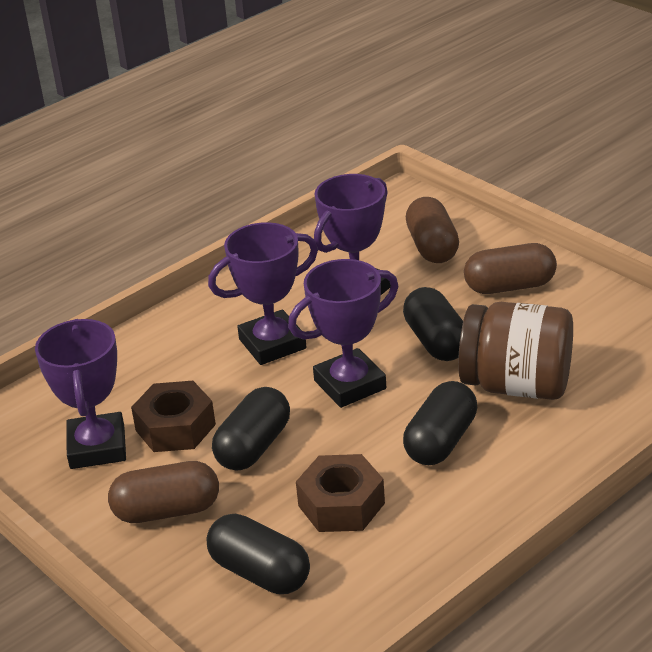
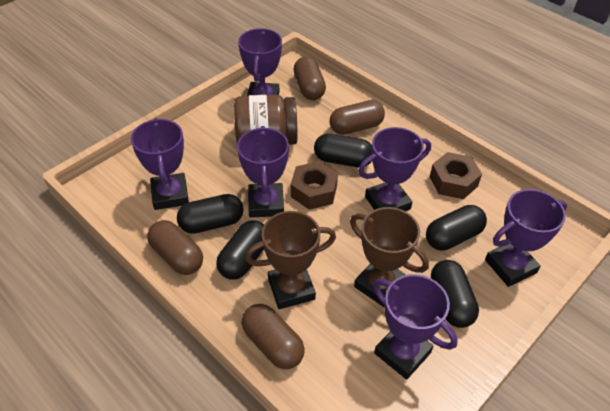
black capsule: 4 -> 5
brown capsule: 3 -> 4
brown trophy: 0 -> 2
purple trophy: 4 -> 6

